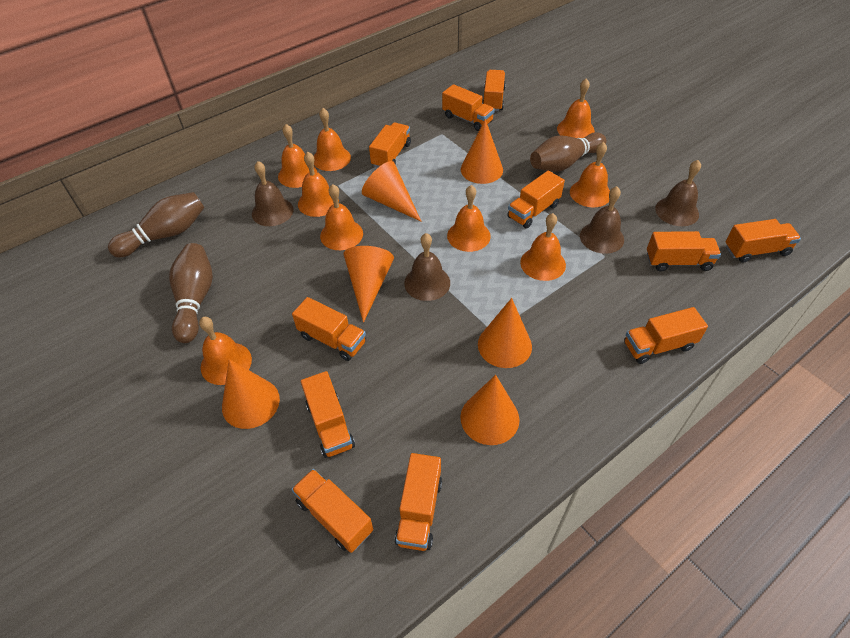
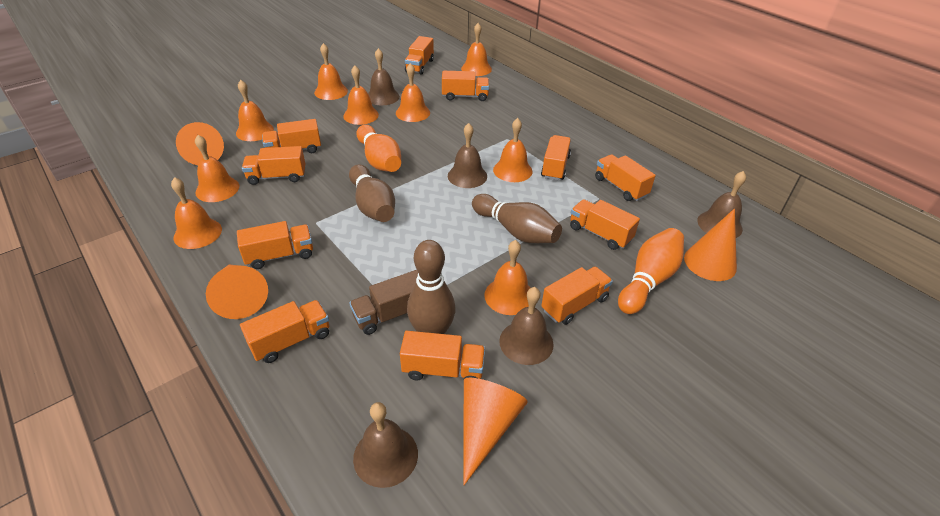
brown bell: 4 -> 5
brown truck: 0 -> 1
orange bowling pin: 0 -> 2
orange cone: 6 -> 4

